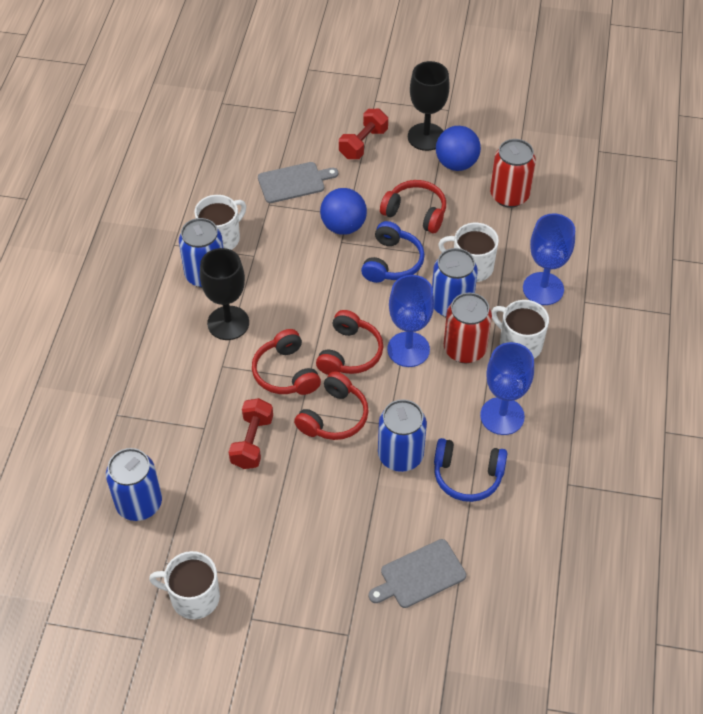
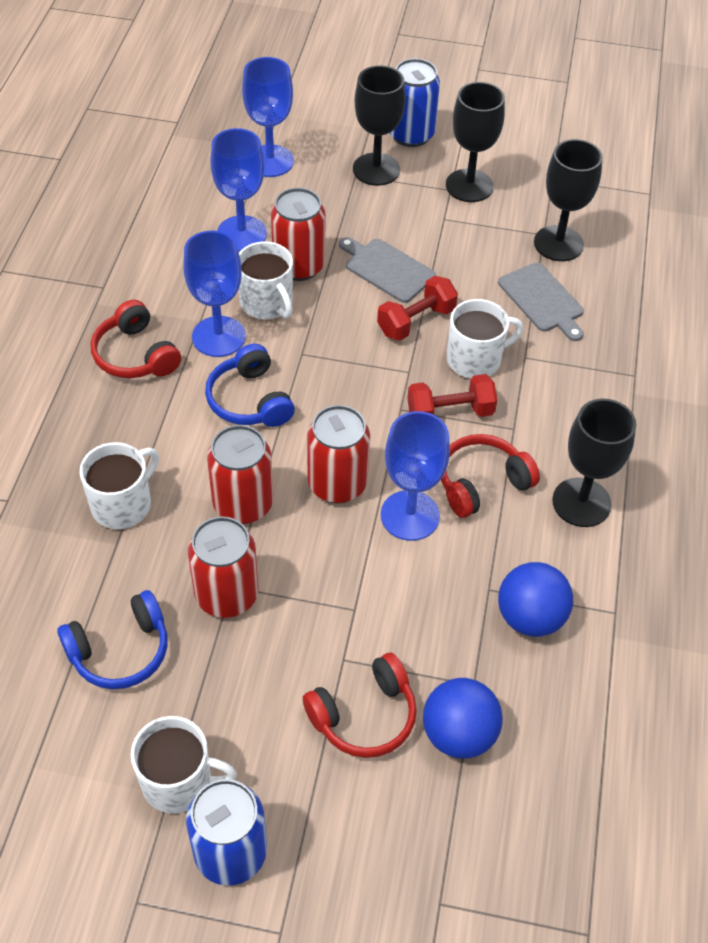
black goblet: 2 -> 4
blue can: 4 -> 2
blue goblet: 3 -> 4
red can: 2 -> 4
red headphones: 4 -> 3

